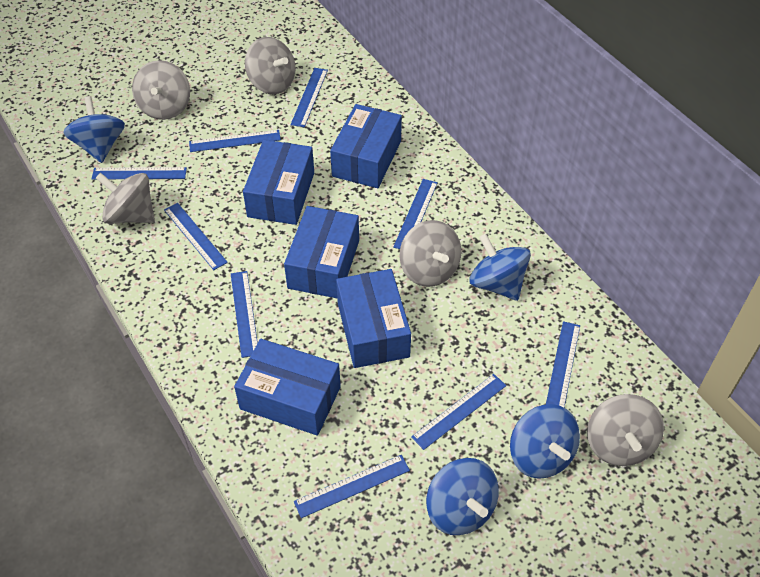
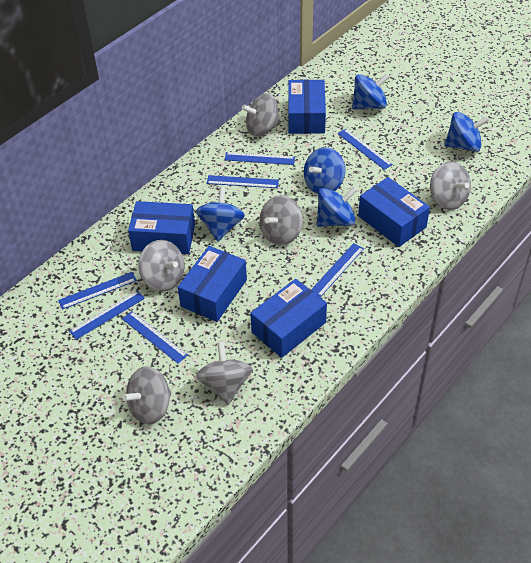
blue ruler: 9 -> 7
blue spinning top: 4 -> 5
grey spinning top: 5 -> 6

